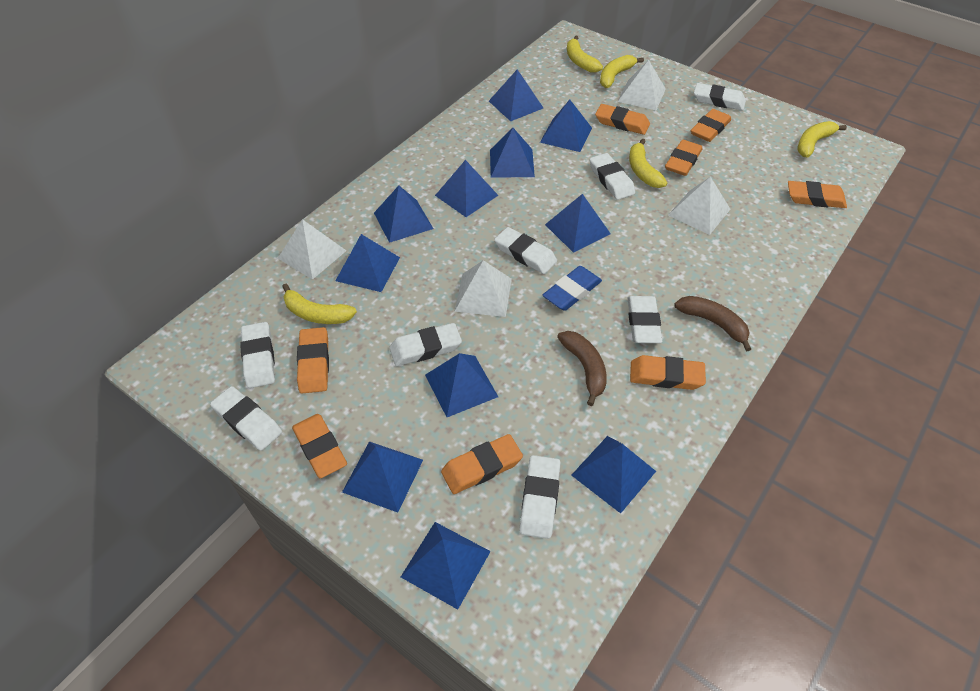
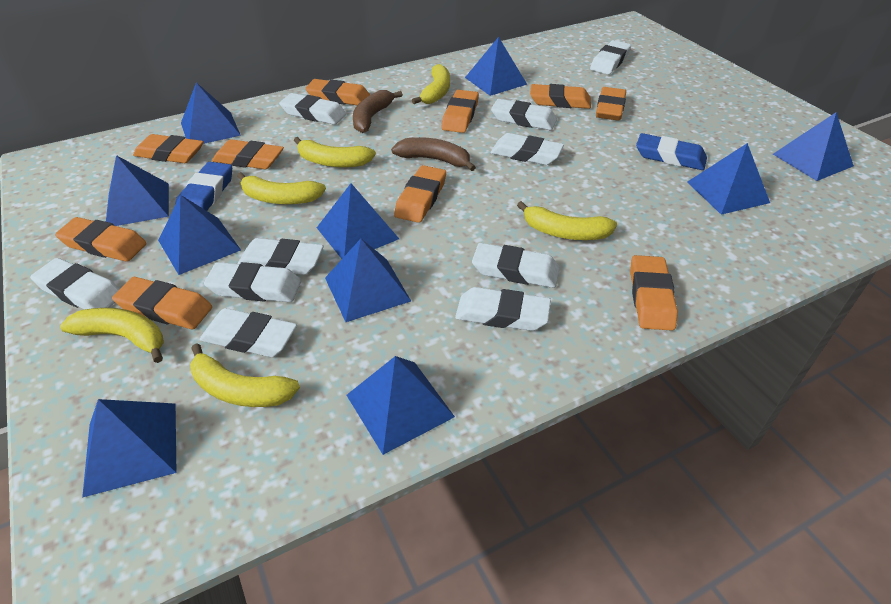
blue eraser: 1 -> 2
blue pyramid: 11 -> 10
orange eraser: 8 -> 10
white eraser: 8 -> 10
white pyramid: 4 -> 0
yellow banana: 5 -> 6

